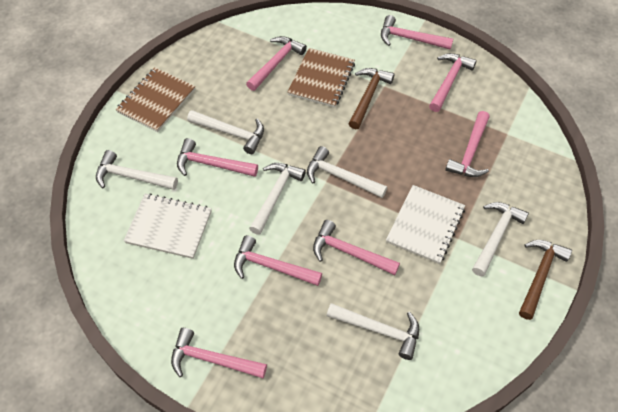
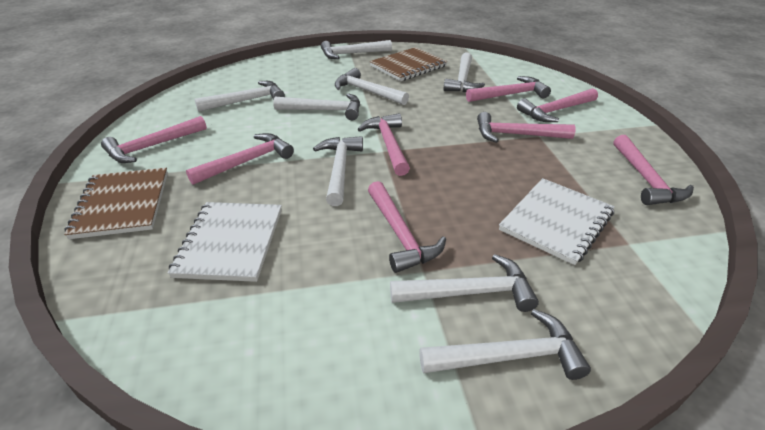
brown hammer: 2 -> 0
white hammer: 6 -> 8

